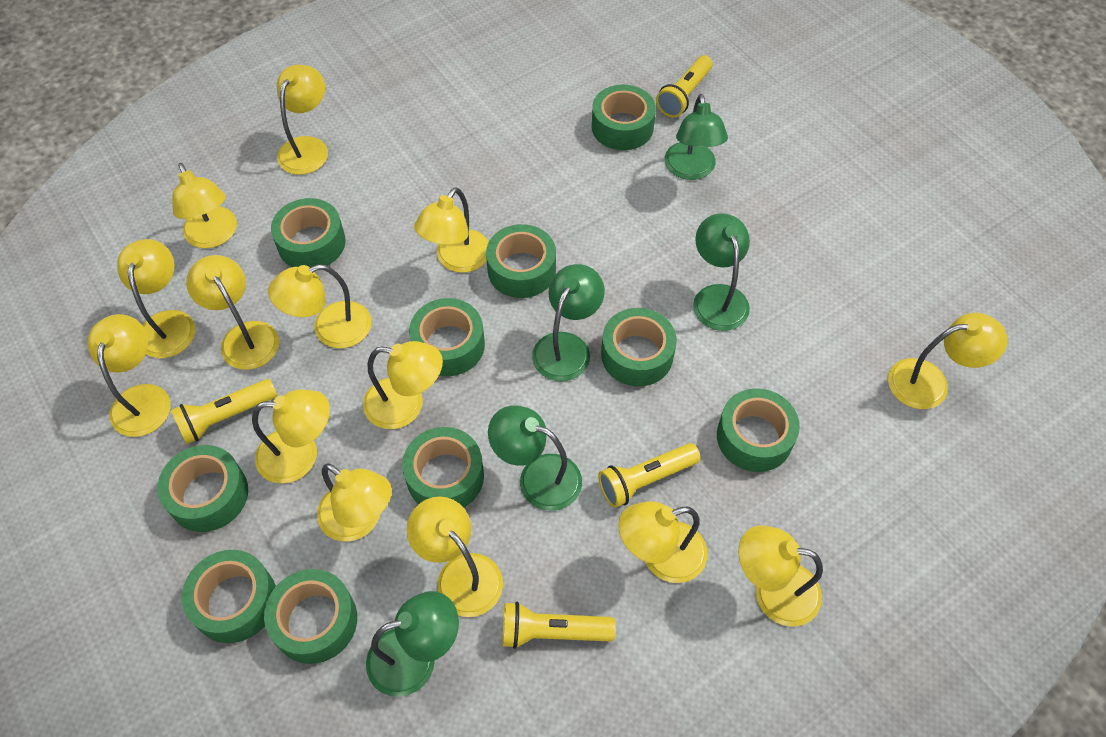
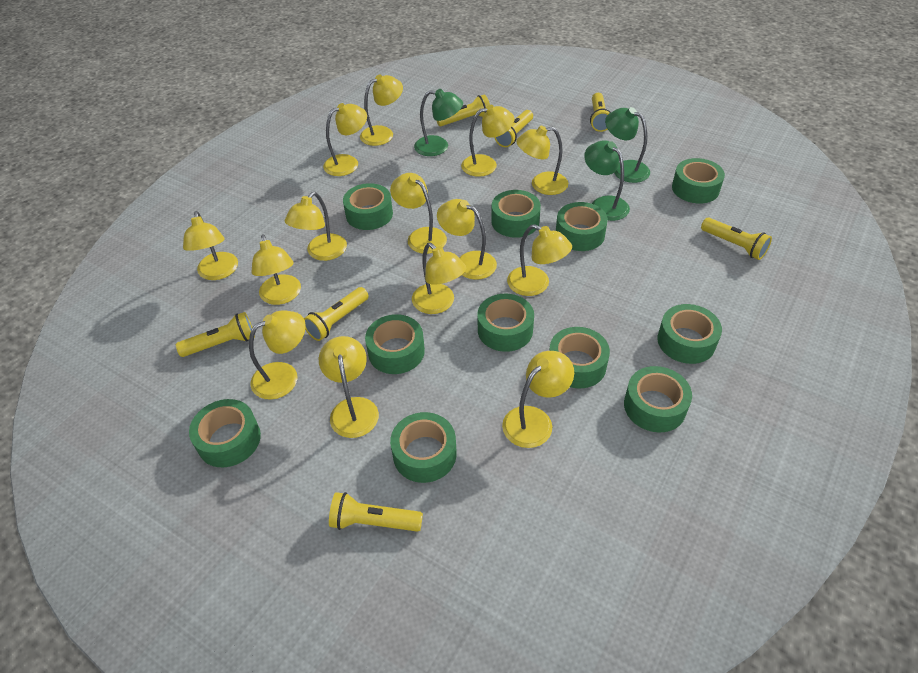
green lamp: 5 -> 3
green tape: 10 -> 11
yellow flashlight: 4 -> 7

